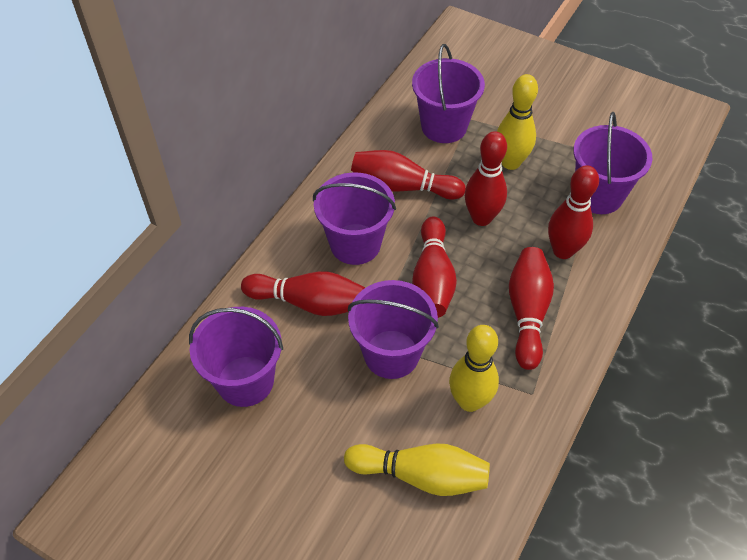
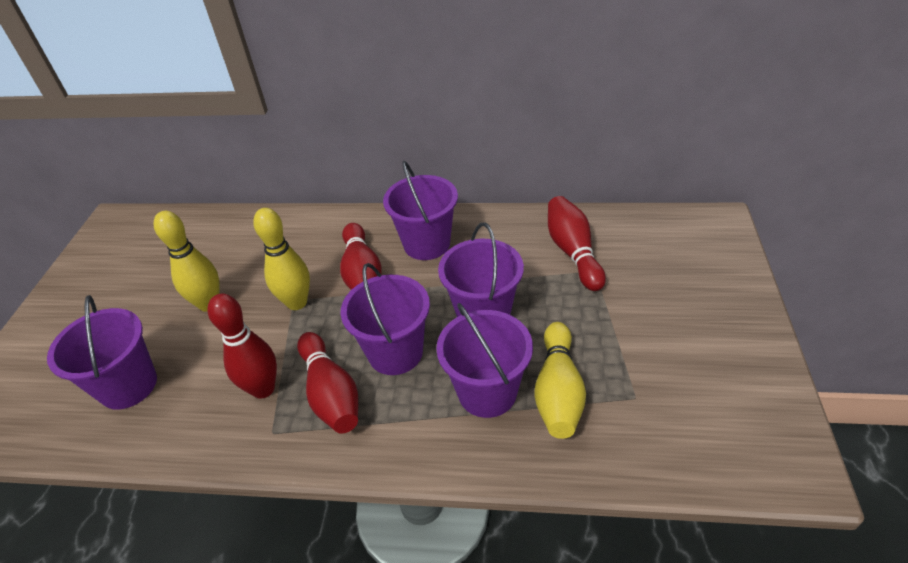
red bowling pin: 6 -> 4

